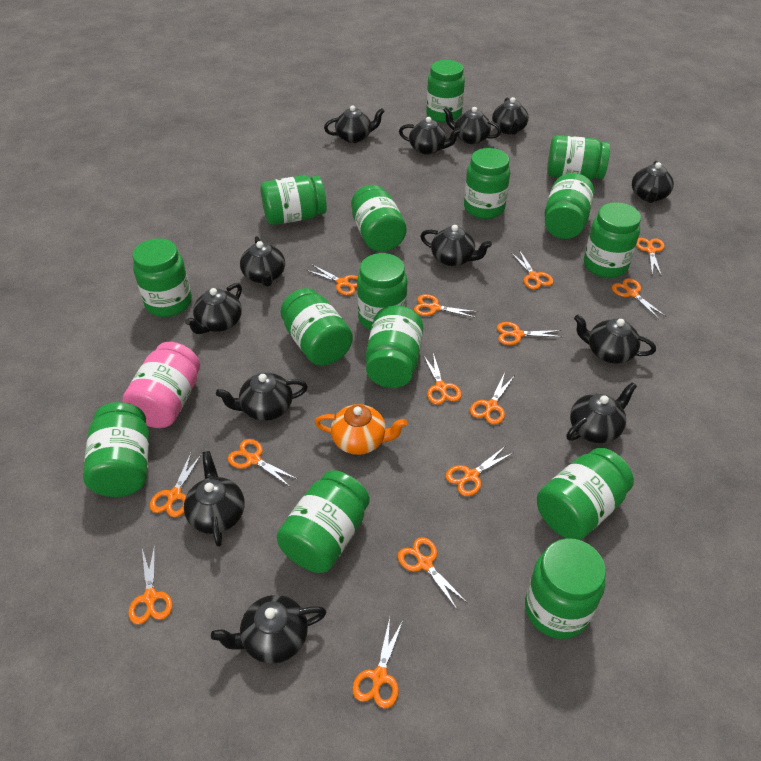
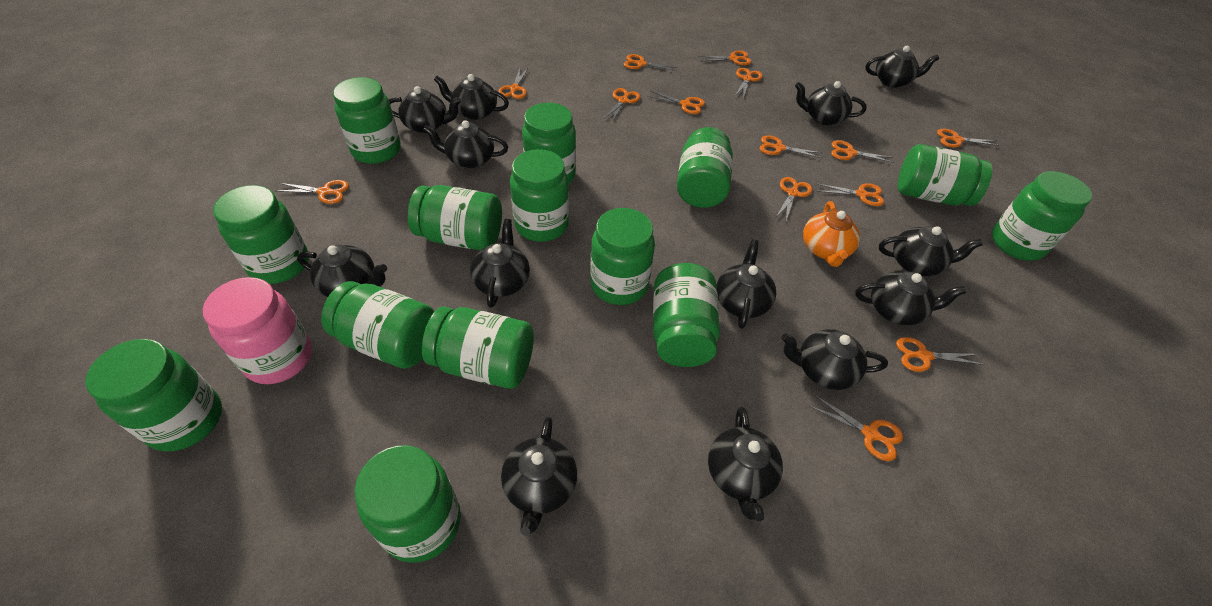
green jar: 15 -> 14

